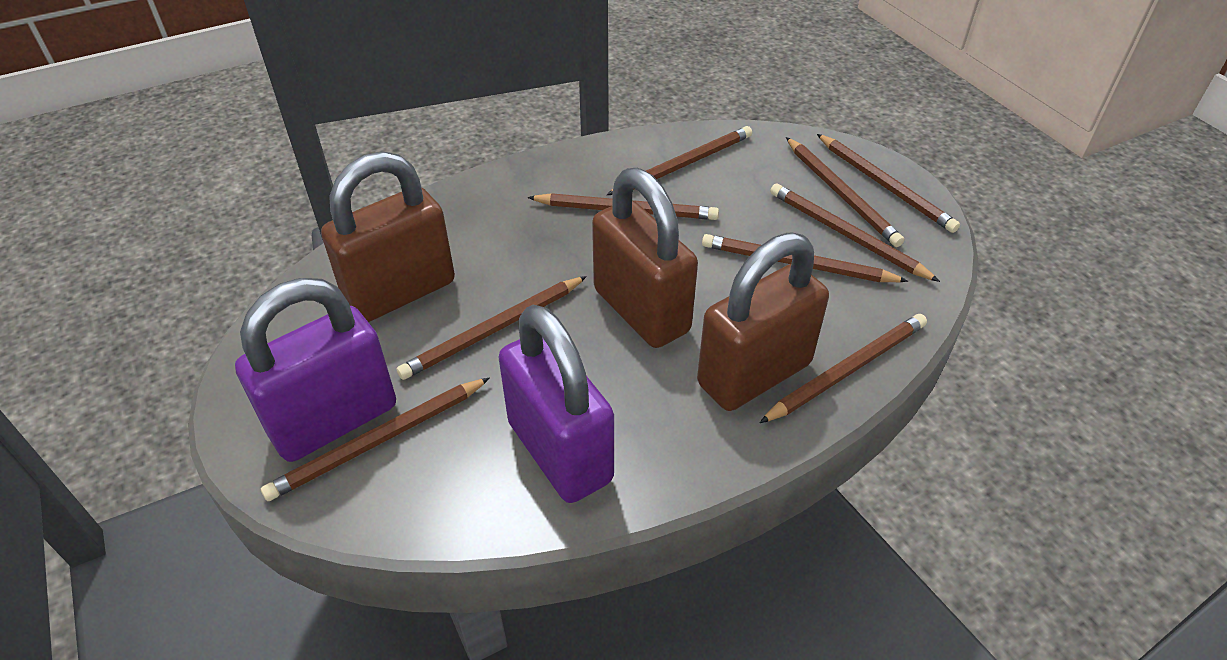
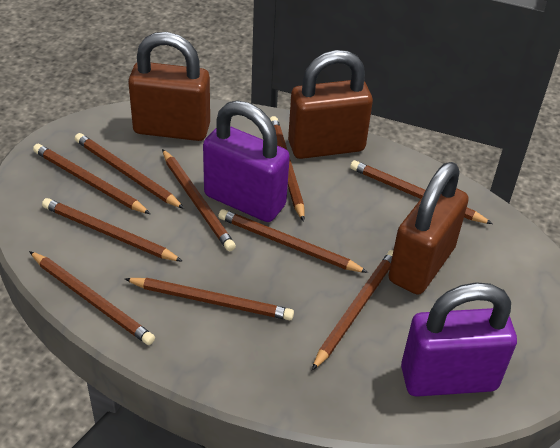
brown pencil: 9 -> 10

